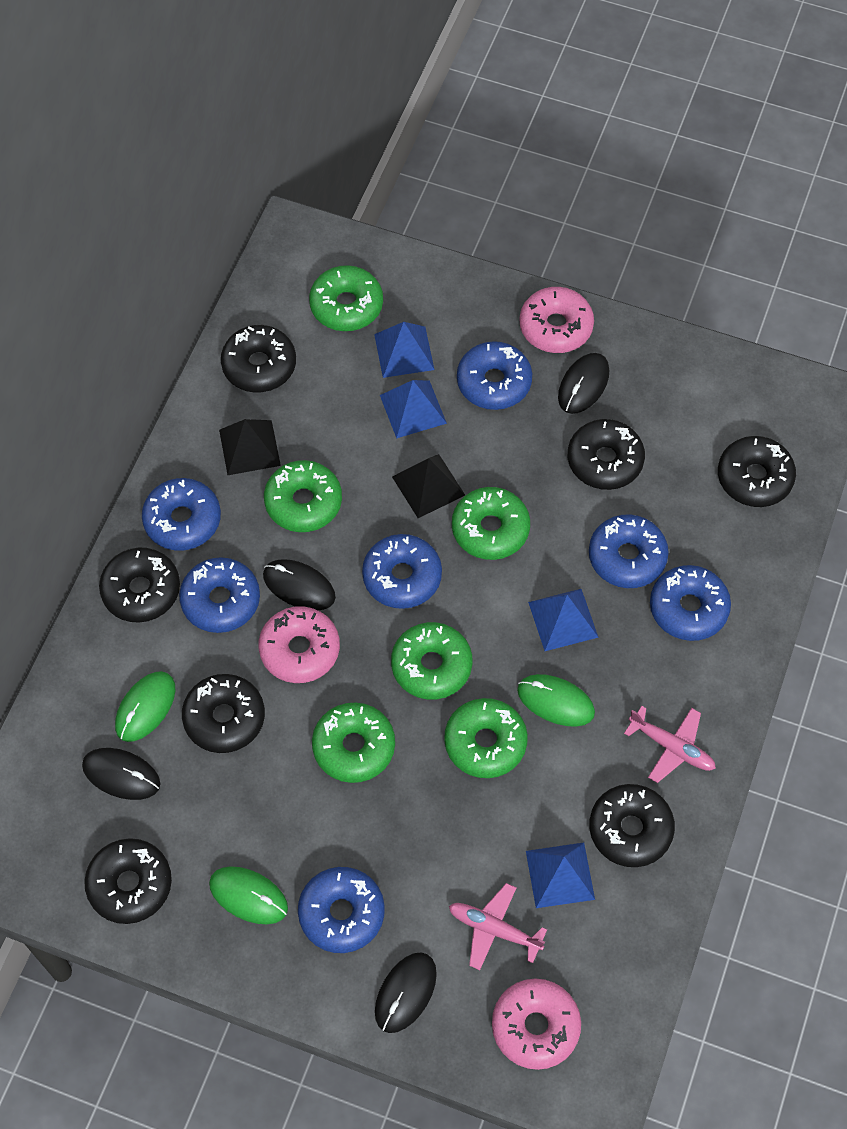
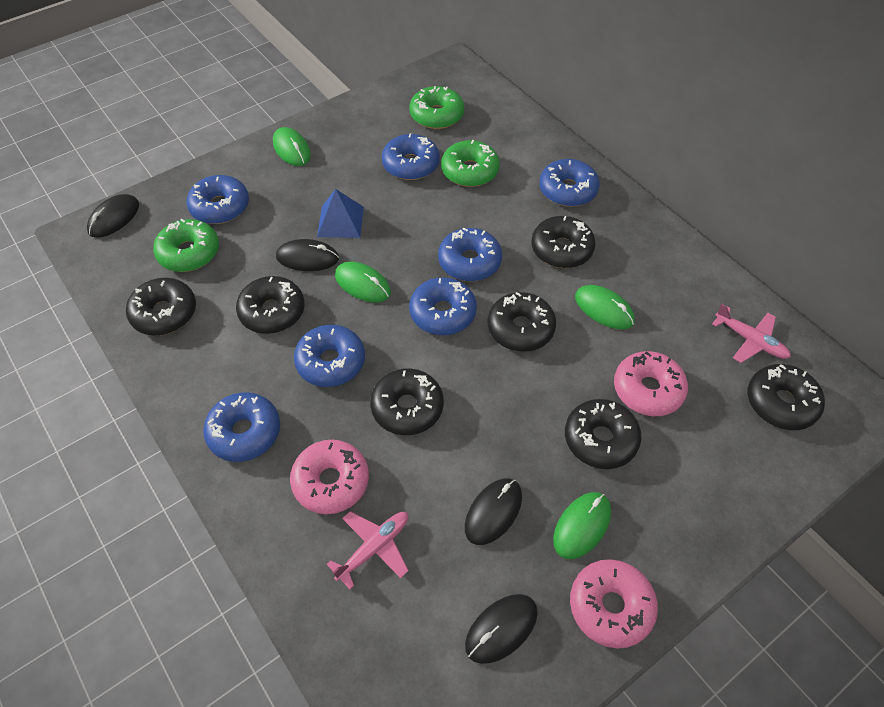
black pyramid: 2 -> 0
blue pyramid: 4 -> 1
green donut: 6 -> 3
green mouse: 3 -> 4

